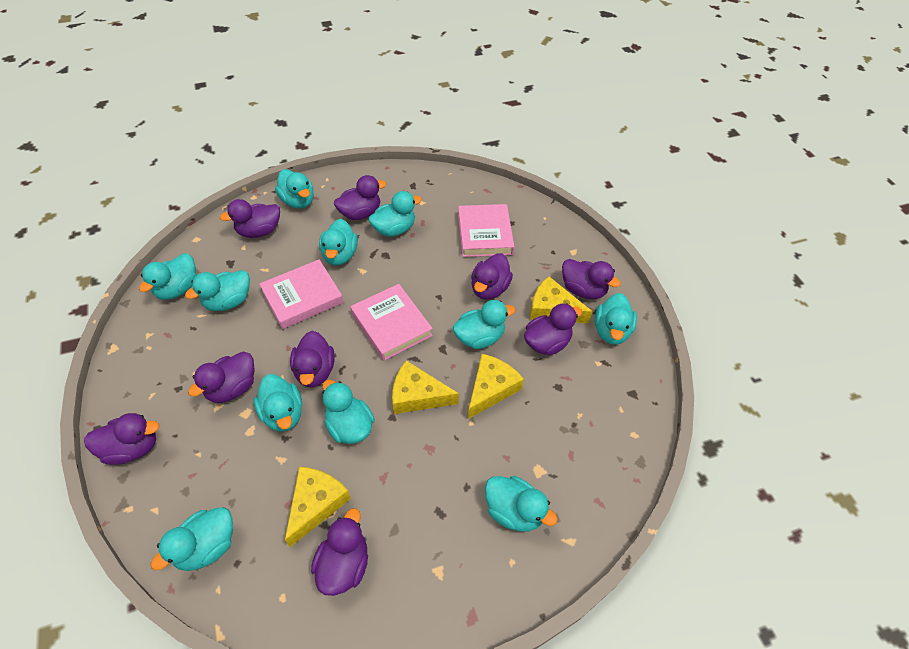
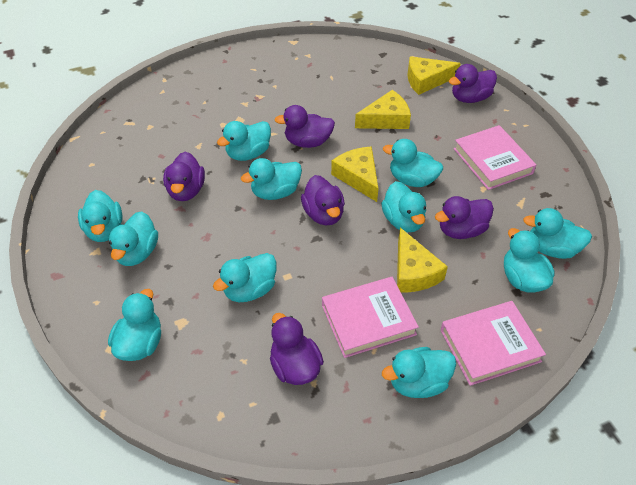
purple duck: 9 -> 6

